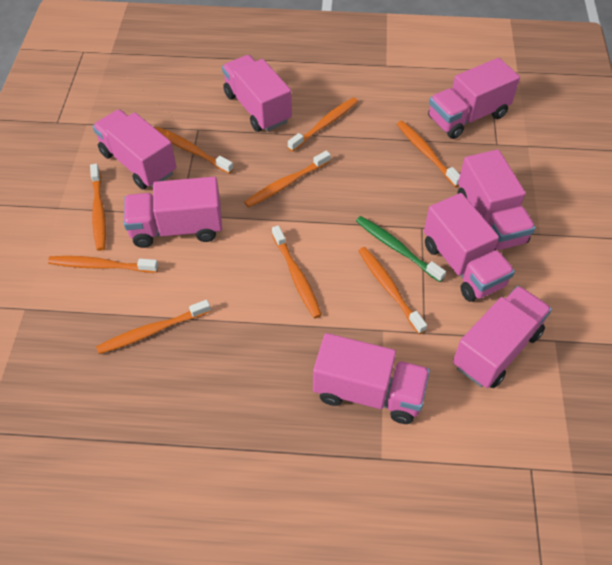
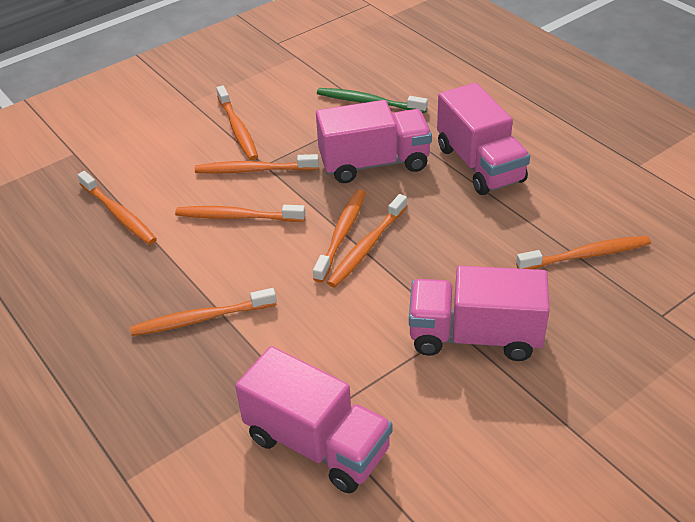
orange toothbrush: 9 -> 8
pink truck: 8 -> 4

